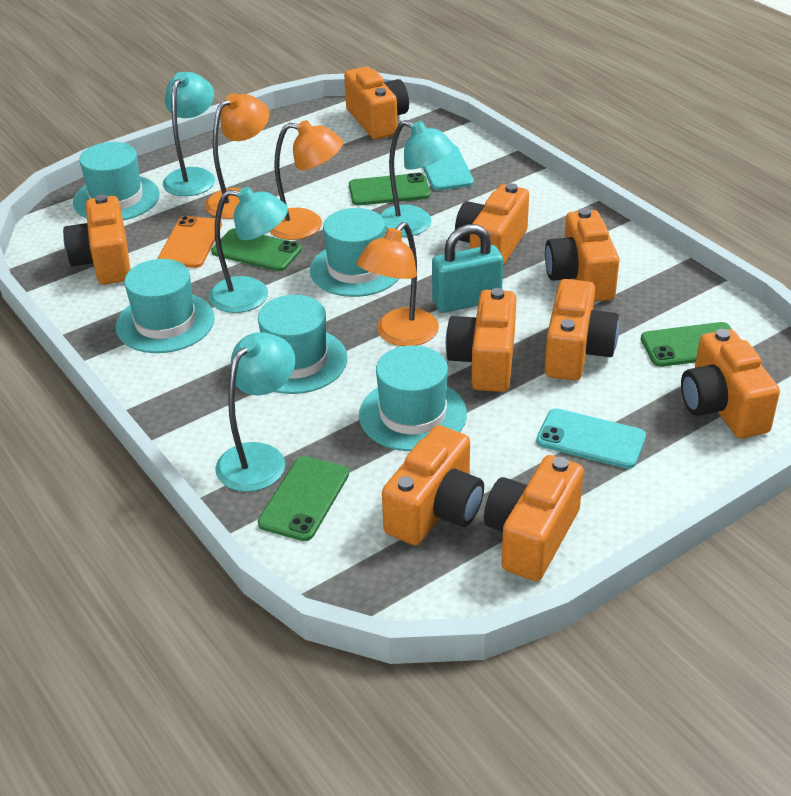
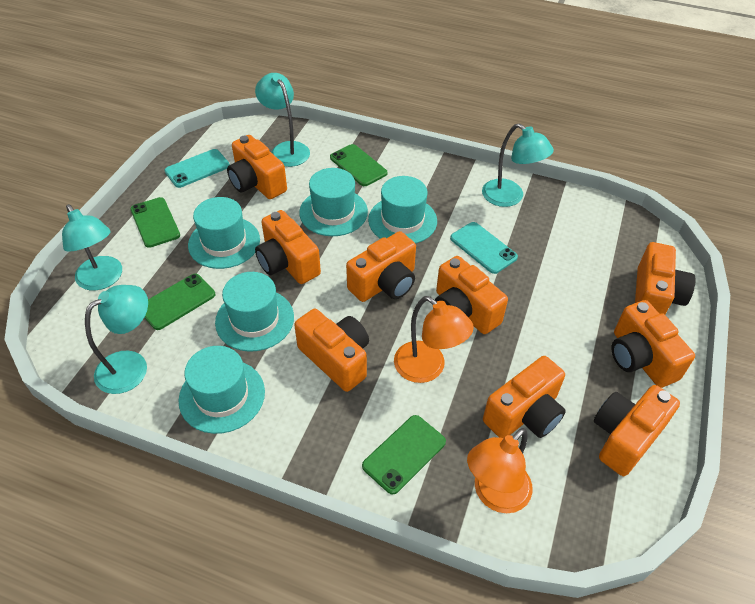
orange lamp: 3 -> 2
orange phone: 1 -> 0
turquoise padlock: 1 -> 0

